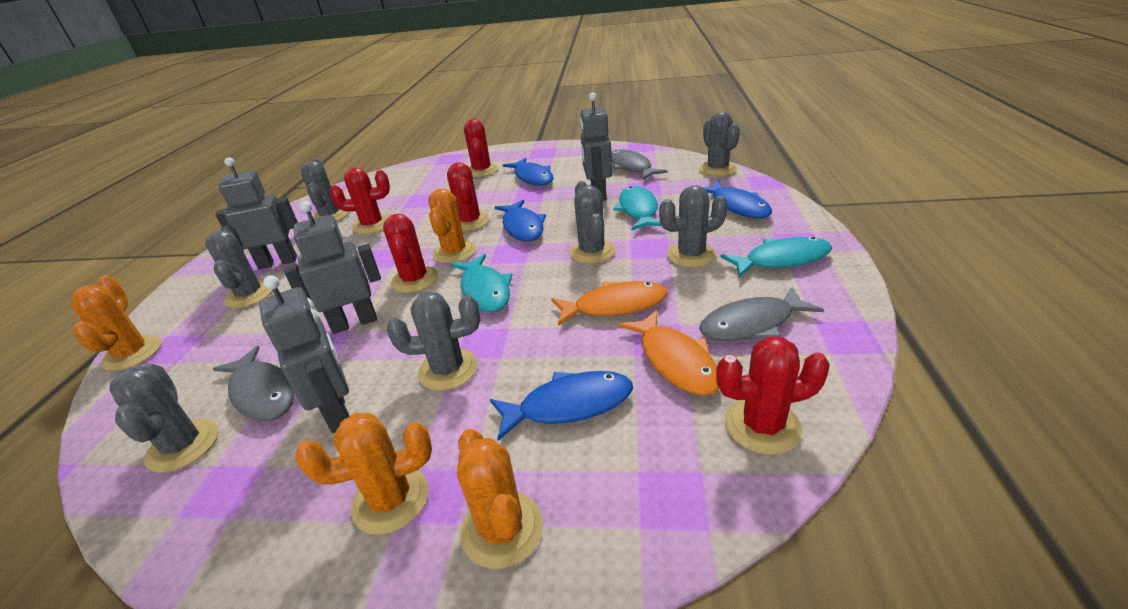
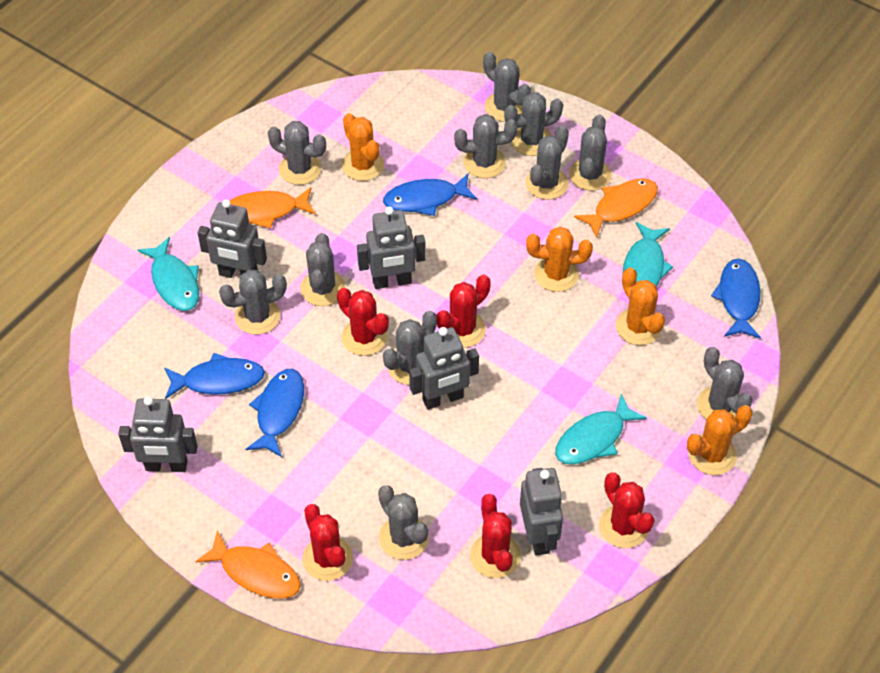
grey cactus: 7 -> 11
grey fish: 3 -> 0
grey robot: 4 -> 5
orange fish: 2 -> 3

